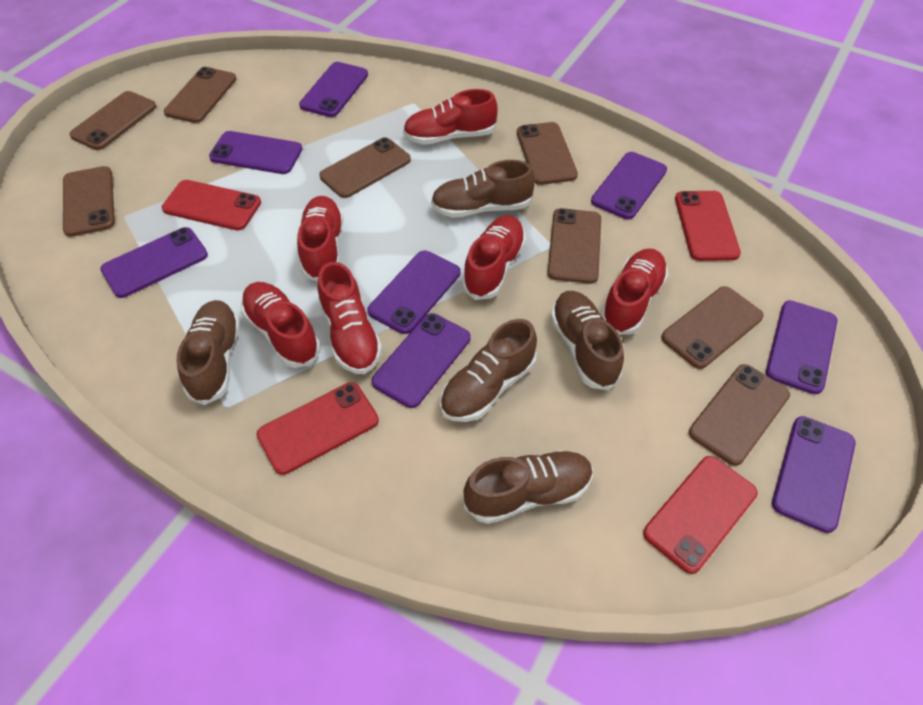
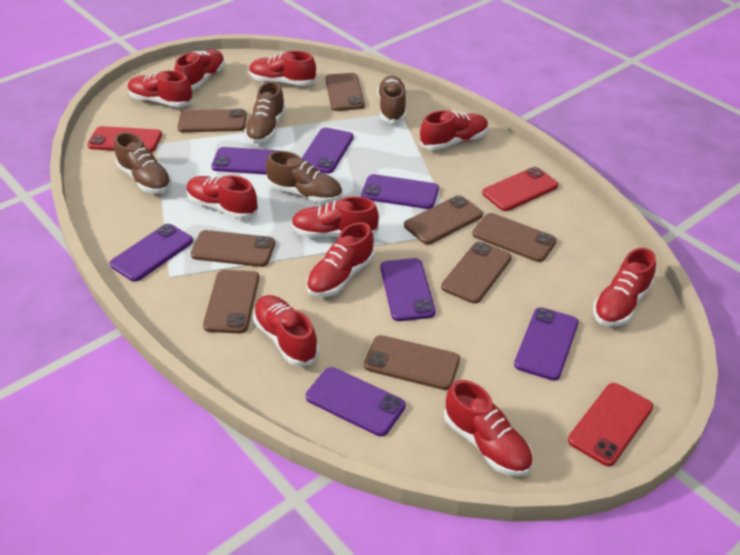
brown shoe: 5 -> 4
purple phone: 8 -> 7
red phone: 4 -> 3
red shoe: 6 -> 10

